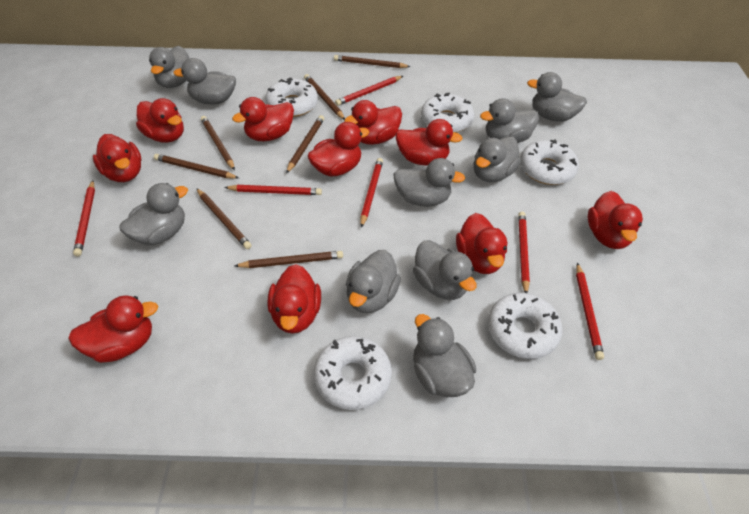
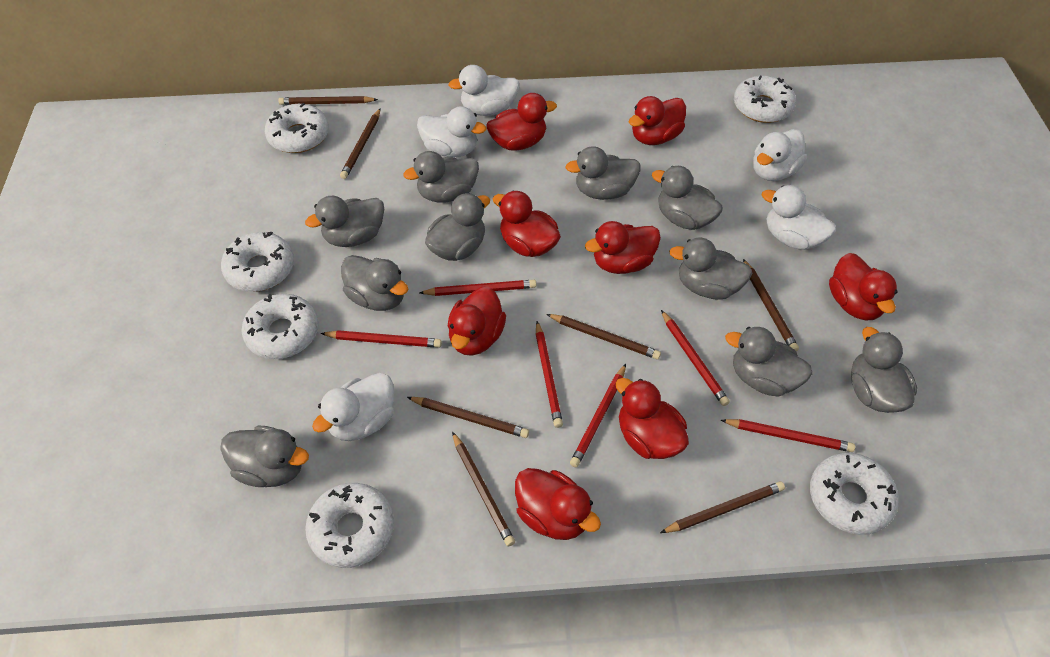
red duck: 10 -> 8
white donut: 5 -> 6
white duck: 0 -> 5

